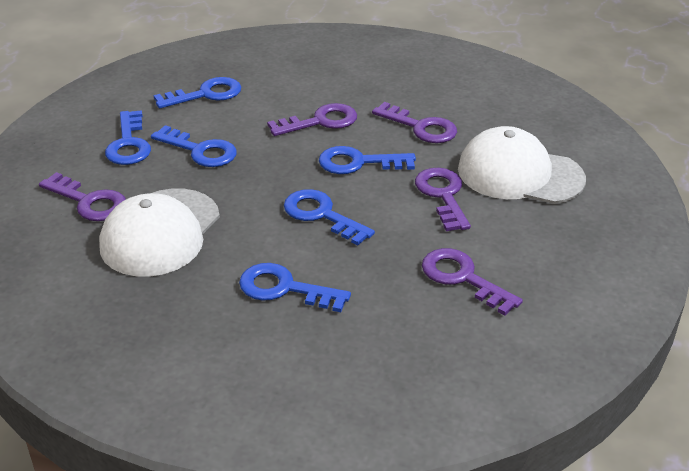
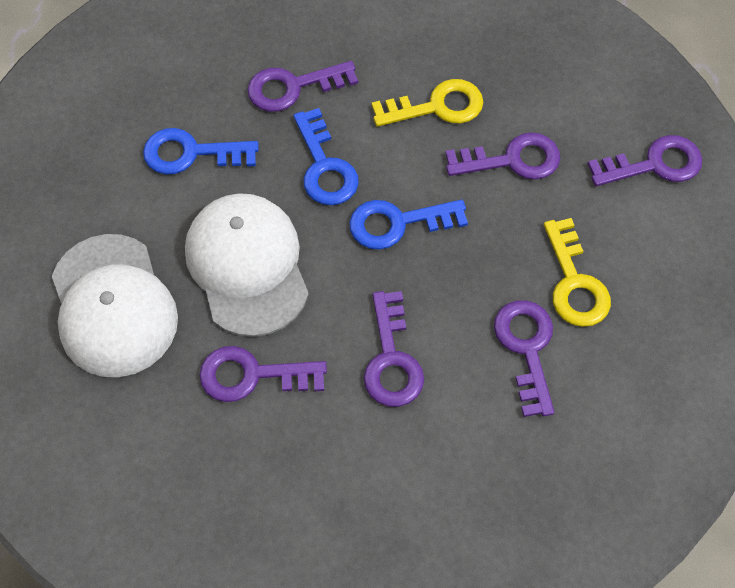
blue key: 6 -> 3
purple key: 5 -> 6
yellow key: 0 -> 2

